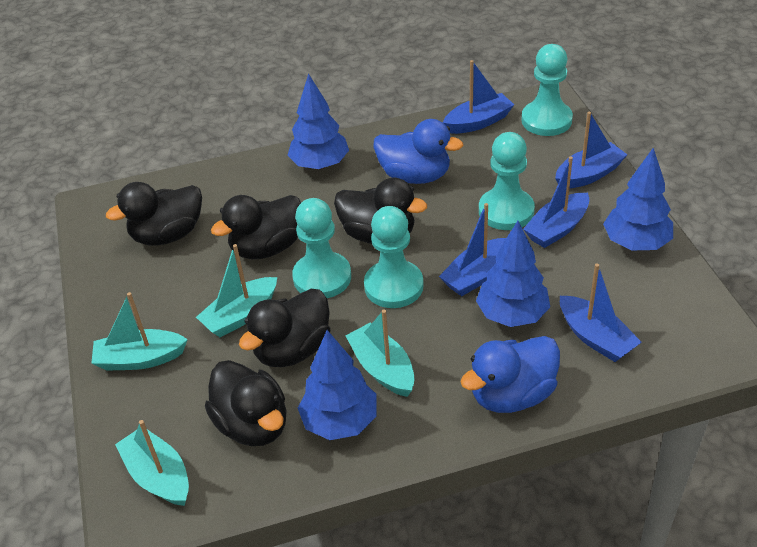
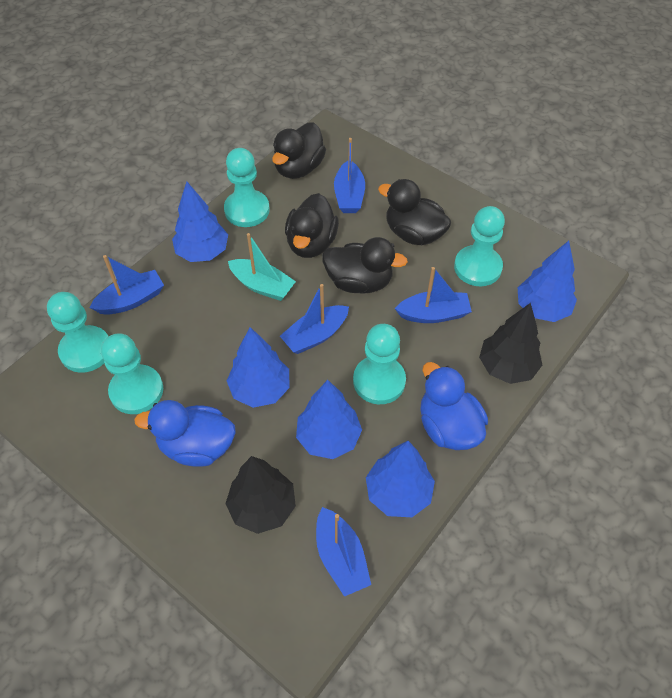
black duck: 5 -> 4
black tree: 0 -> 2
blue tree: 4 -> 5
turquoise boat: 4 -> 1
turquoise pawn: 4 -> 5

